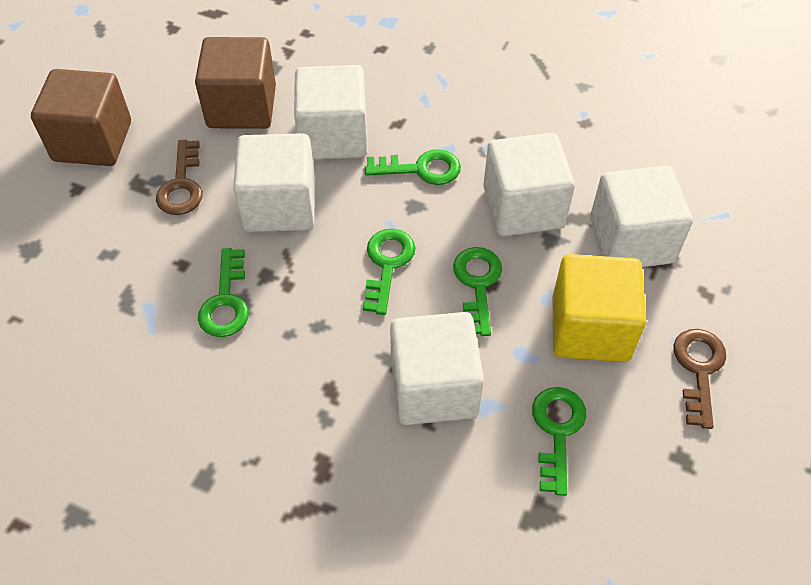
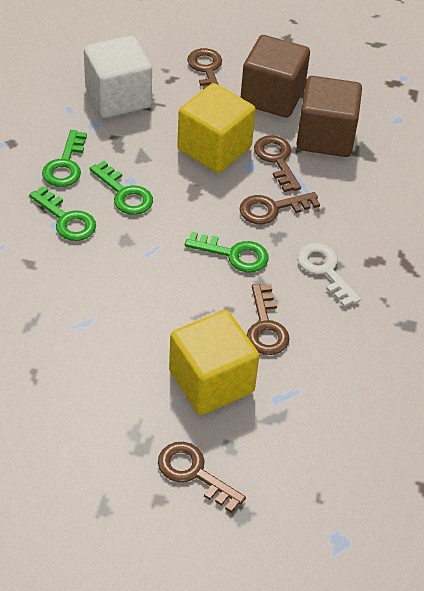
brown key: 2 -> 5
green key: 5 -> 4
white cube: 5 -> 1
white key: 0 -> 1
yellow cube: 1 -> 2

